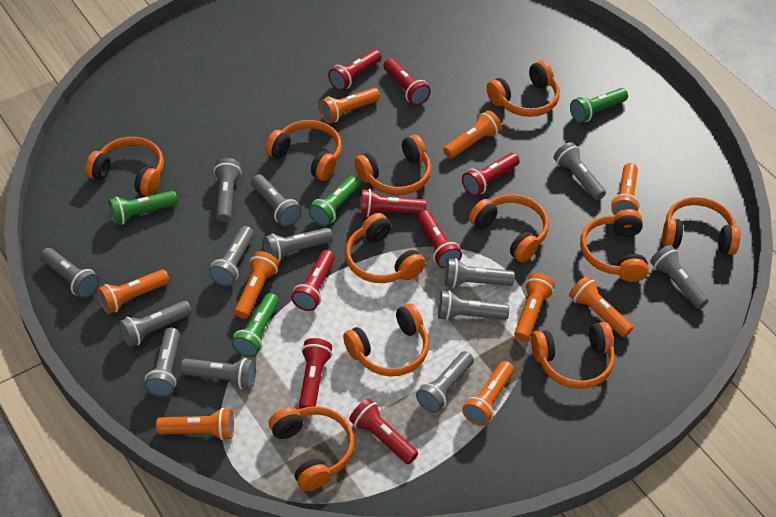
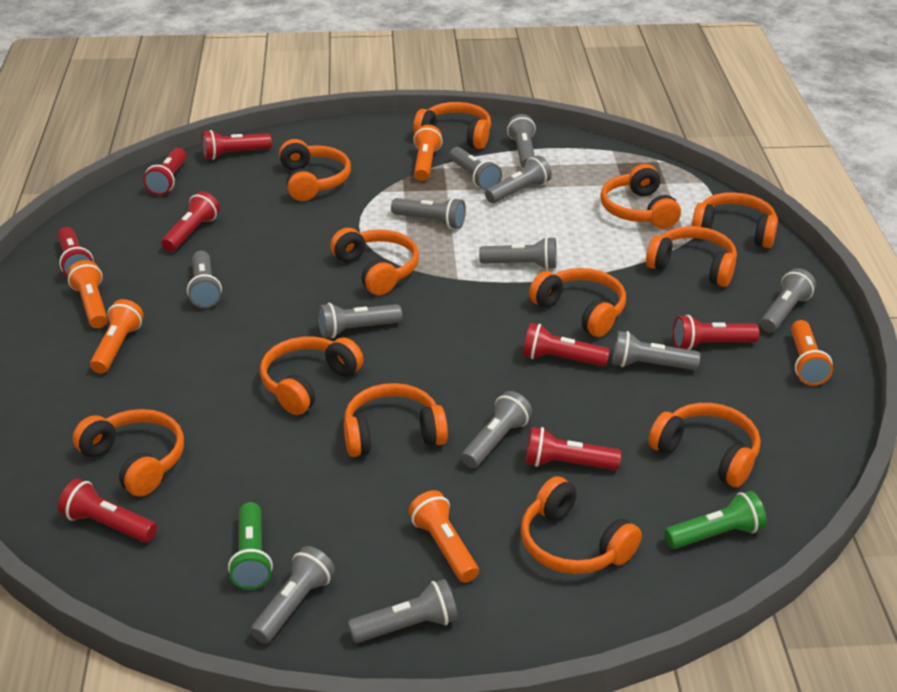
green flashlight: 4 -> 2
grey flashlight: 13 -> 12
orange flashlight: 9 -> 5
orange headphones: 11 -> 12

